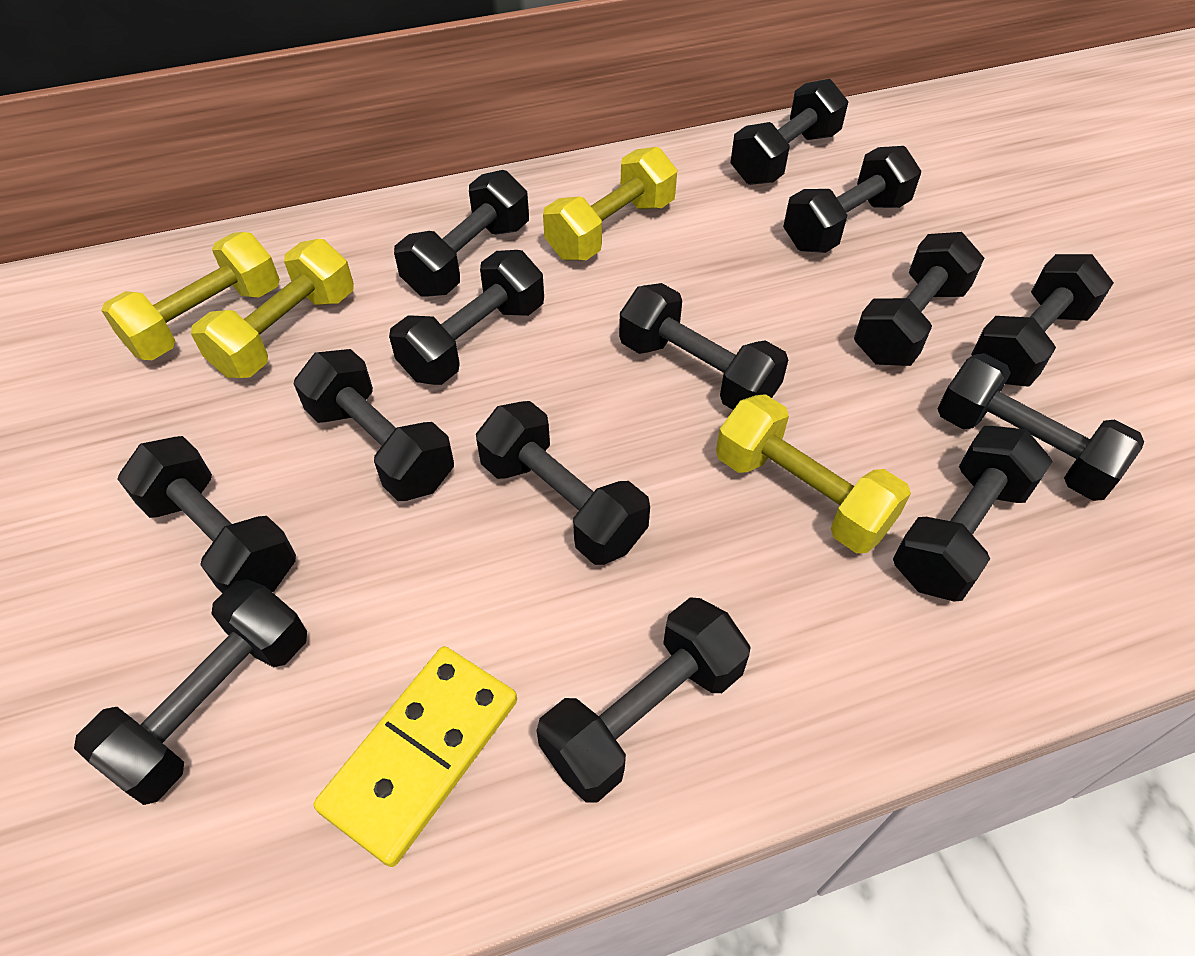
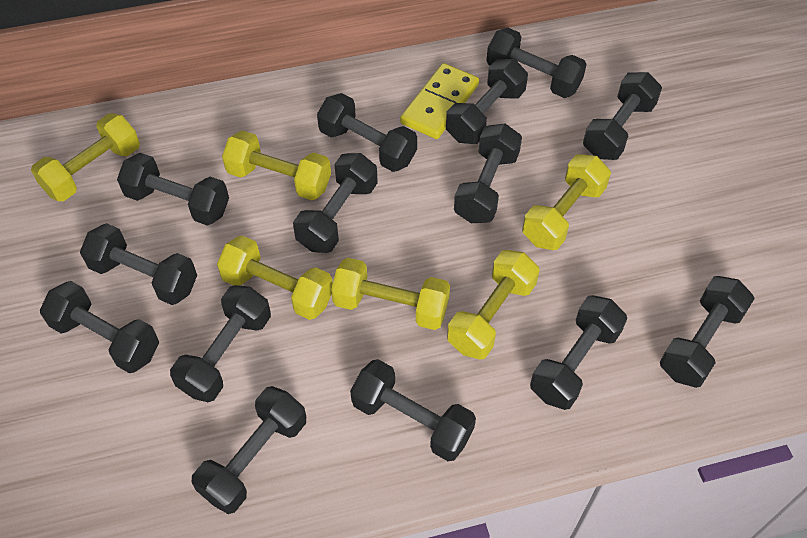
yellow dumbbell: 4 -> 6

